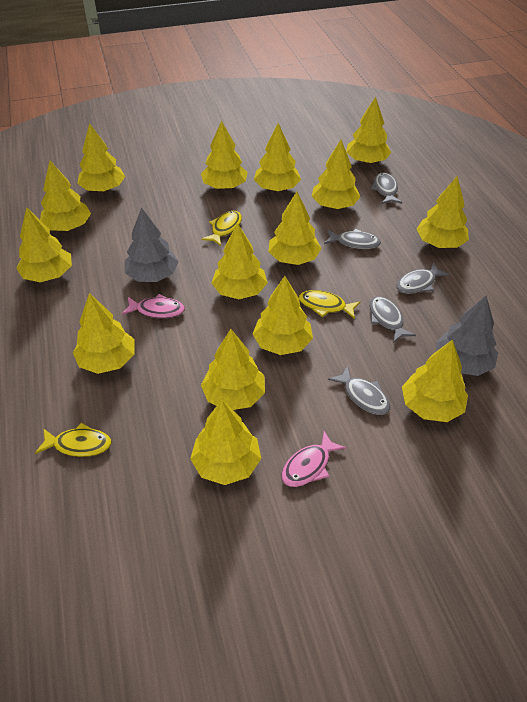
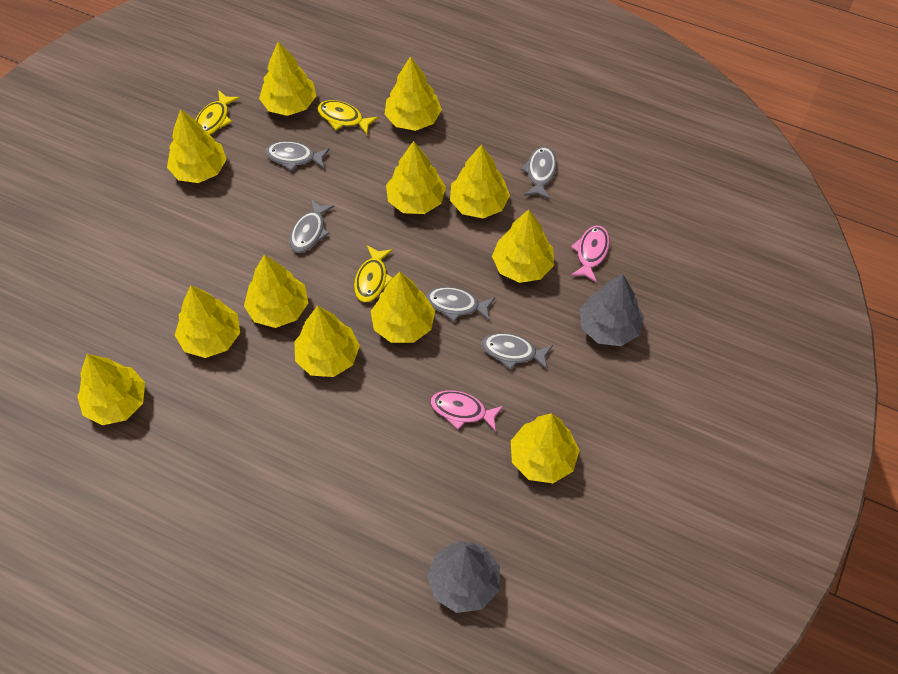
yellow tree: 15 -> 12

